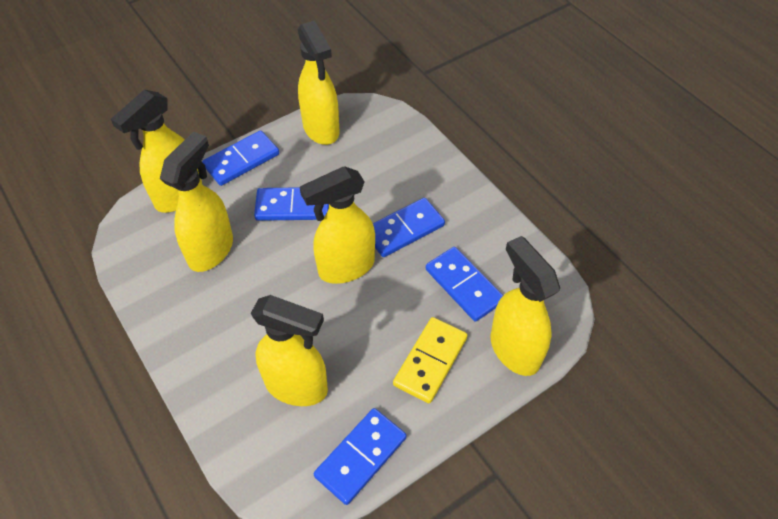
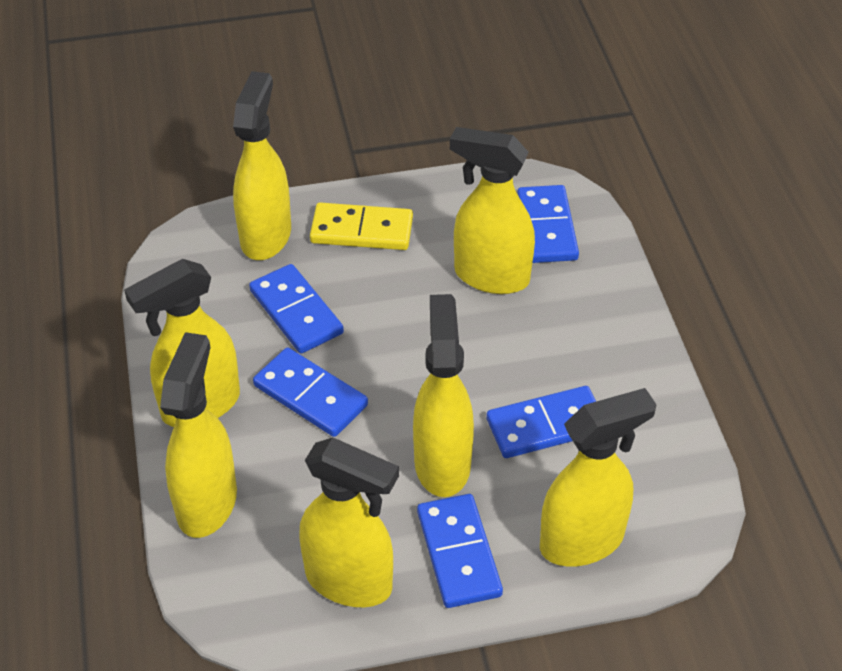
yellow spray bottle: 6 -> 7

